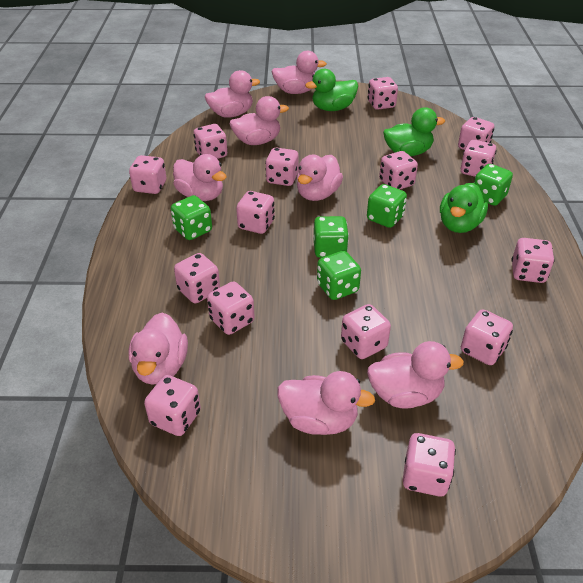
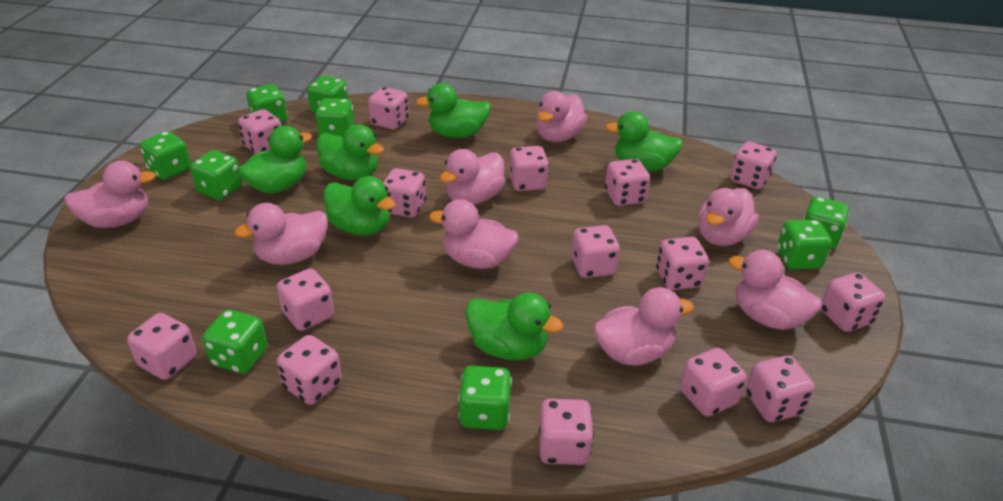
green dice: 5 -> 9
green duck: 3 -> 6

